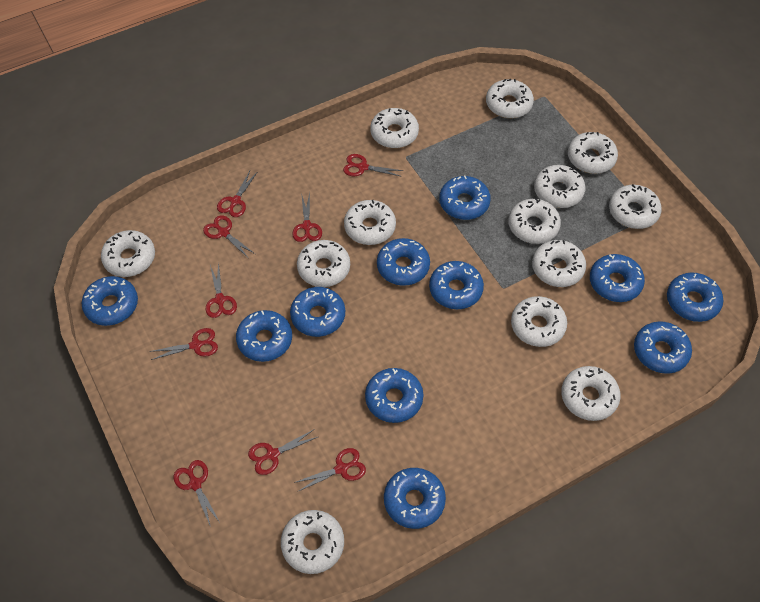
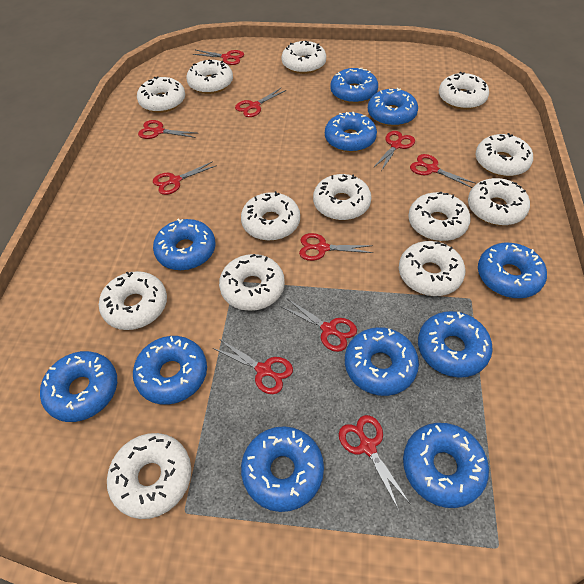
red scissors: 9 -> 10

